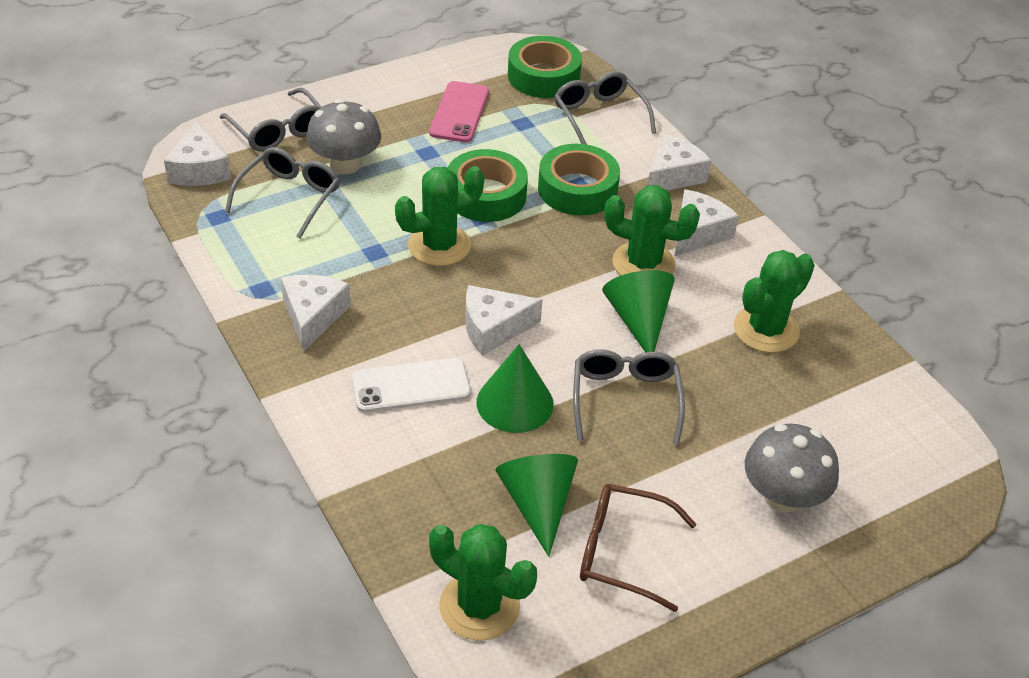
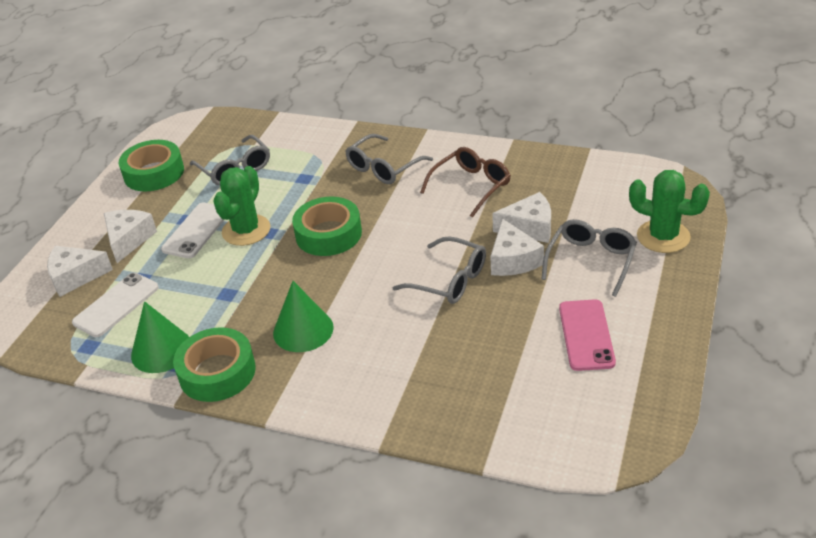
green cactus: 4 -> 2
green cone: 3 -> 2
grey mushroom: 2 -> 0
white cheese: 5 -> 4
white phone: 1 -> 2

